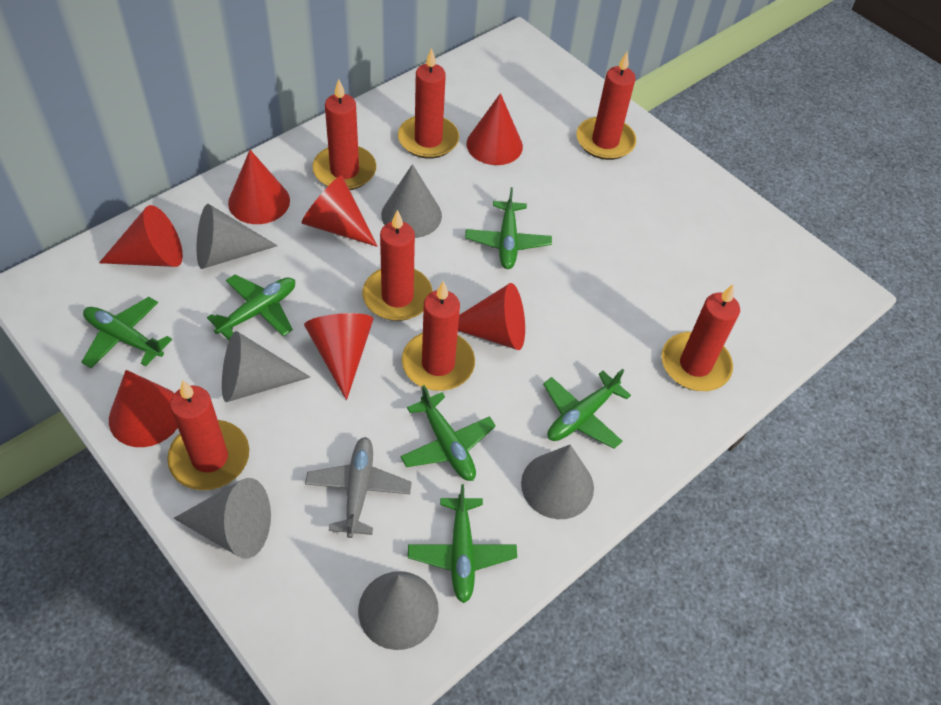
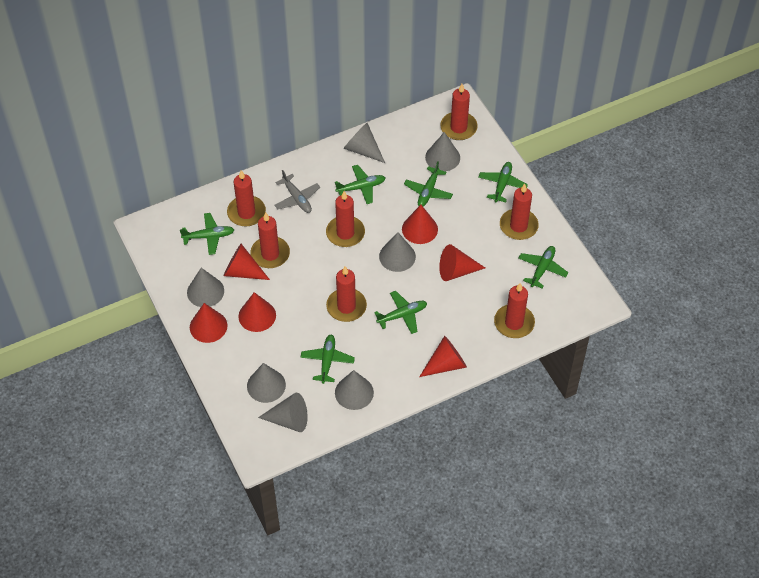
green plane: 6 -> 7
grey cone: 6 -> 7
red cone: 7 -> 6

